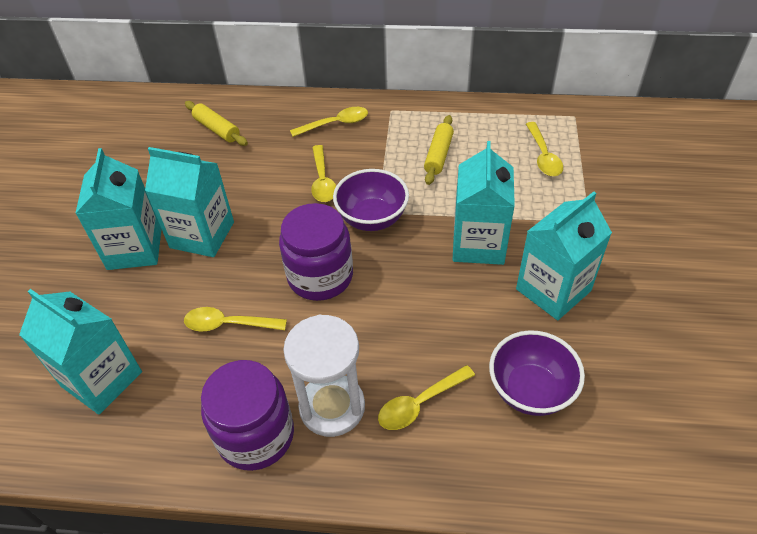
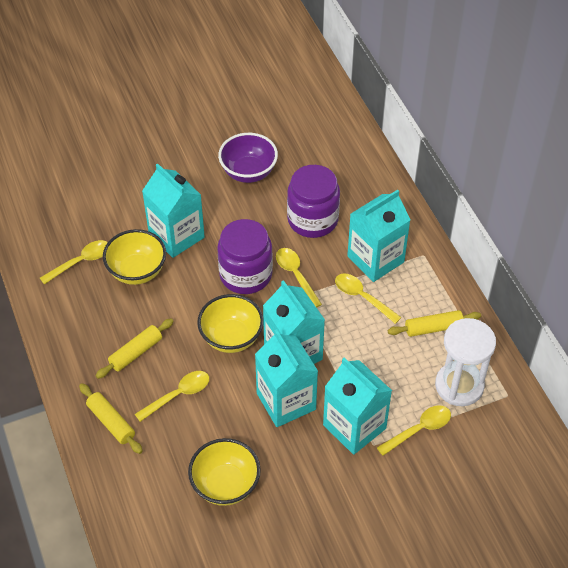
purple bowl: 2 -> 1
yellow bowl: 0 -> 3
yellow rolling pin: 2 -> 3

